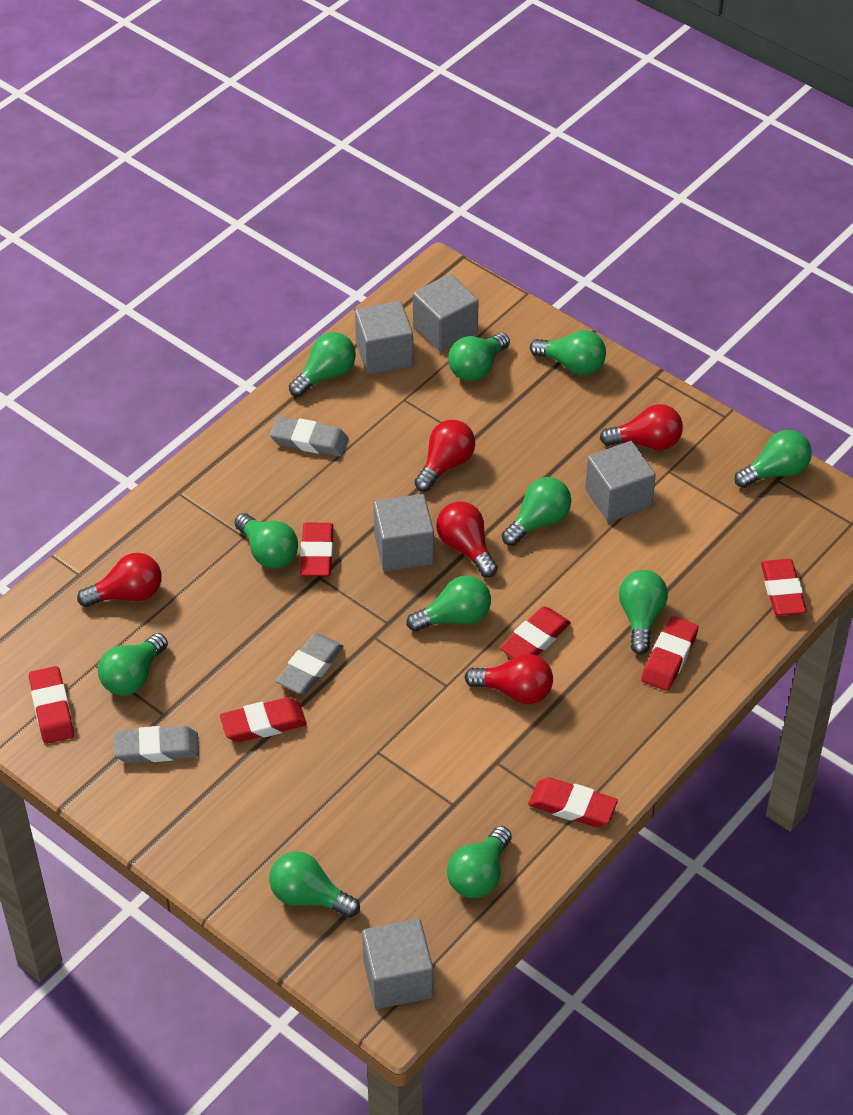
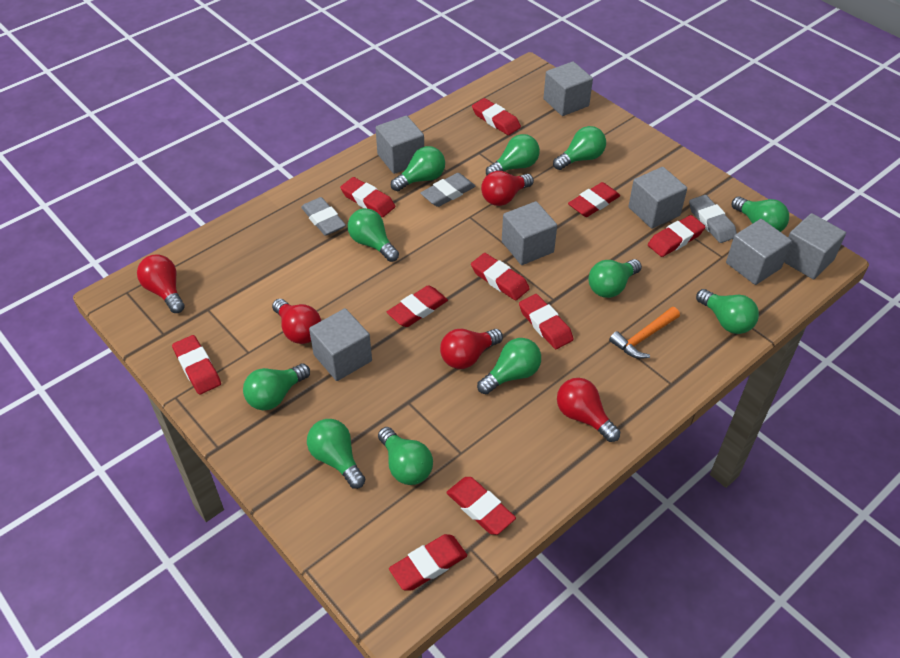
grey cube: 5 -> 7
orange hammer: 0 -> 1
red eraser: 7 -> 10

